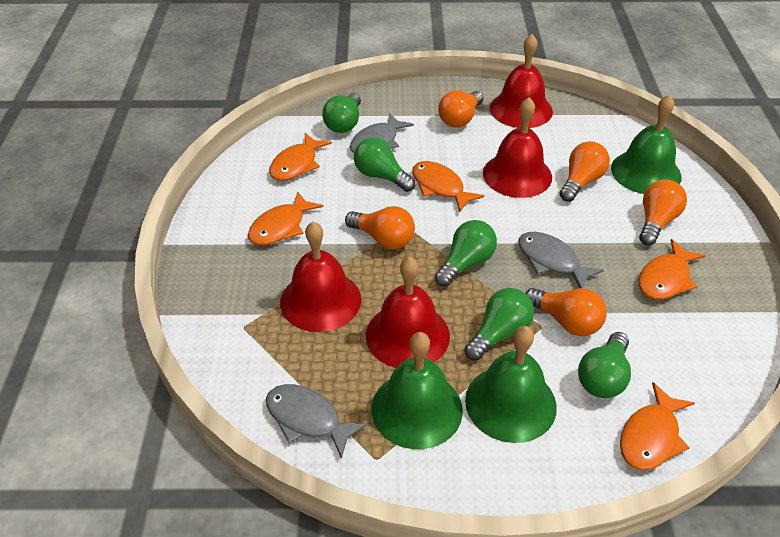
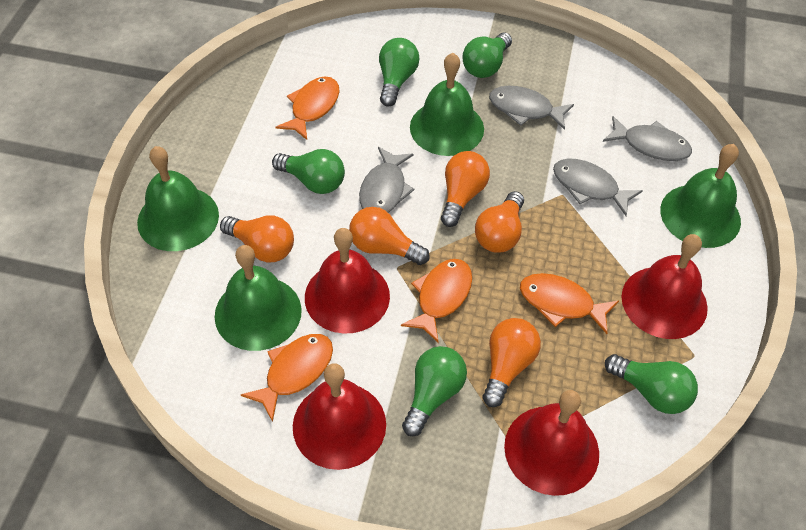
green bell: 3 -> 4
grey fish: 3 -> 4
orange fish: 5 -> 4

